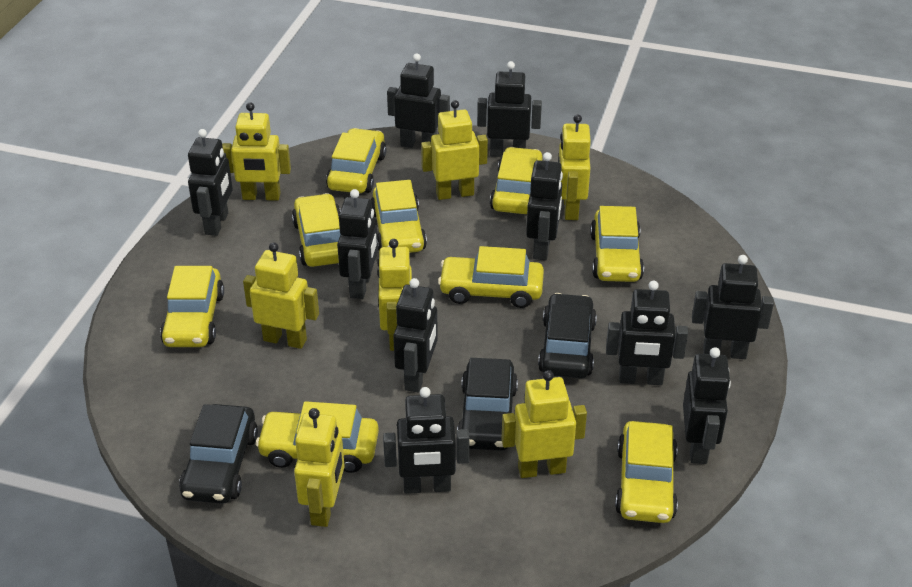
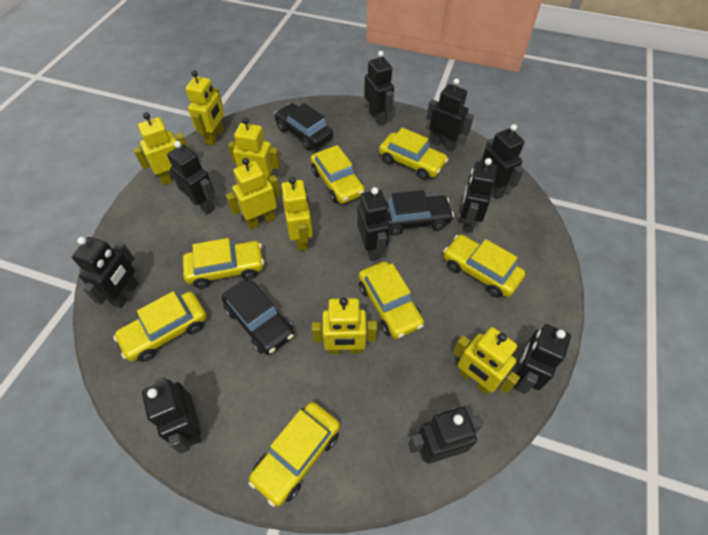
yellow car: 9 -> 7

